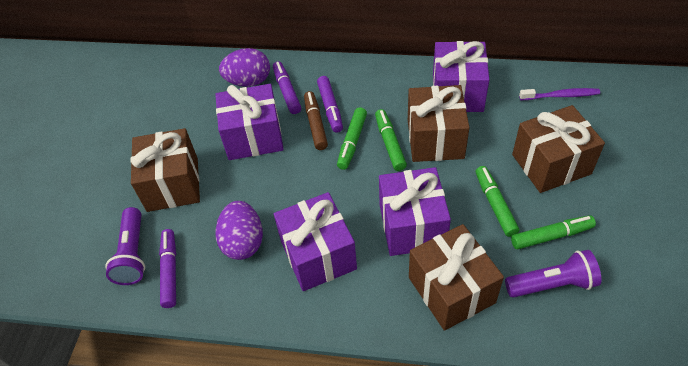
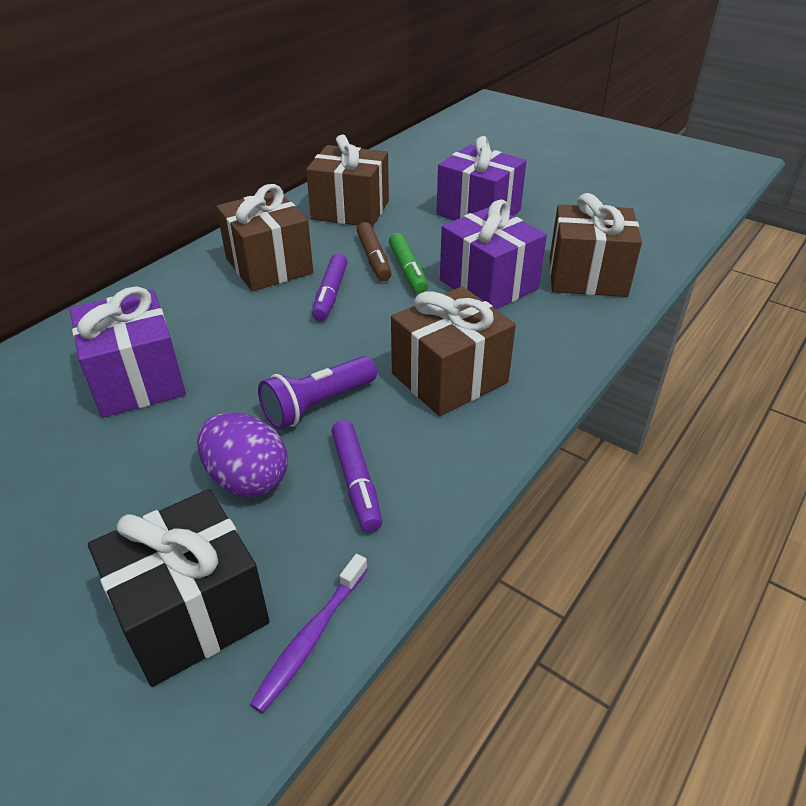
black gift: 0 -> 1
green marker: 4 -> 1
purple egg: 2 -> 1
purple flashlight: 2 -> 1
purple gift: 4 -> 3
purple marker: 3 -> 2

